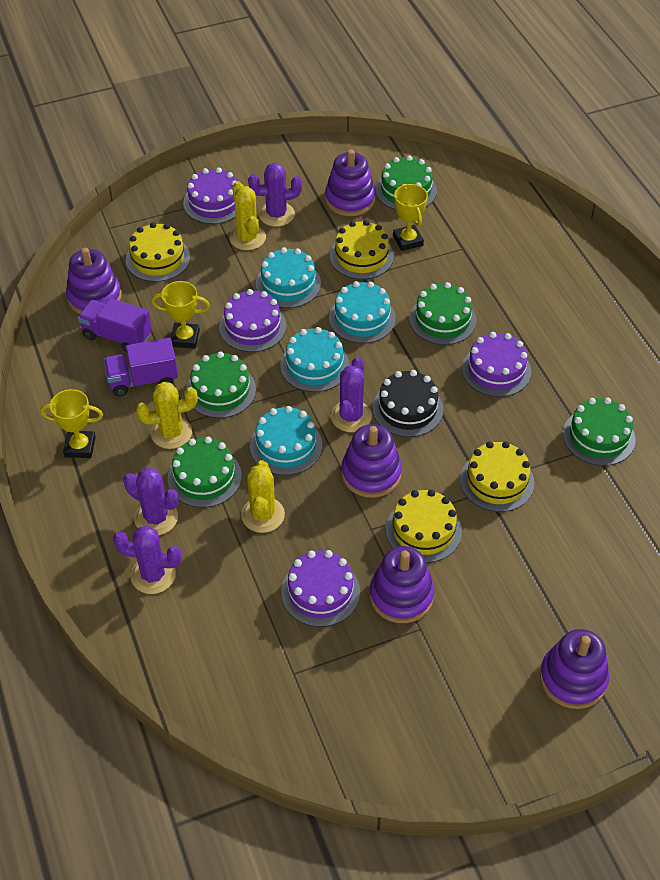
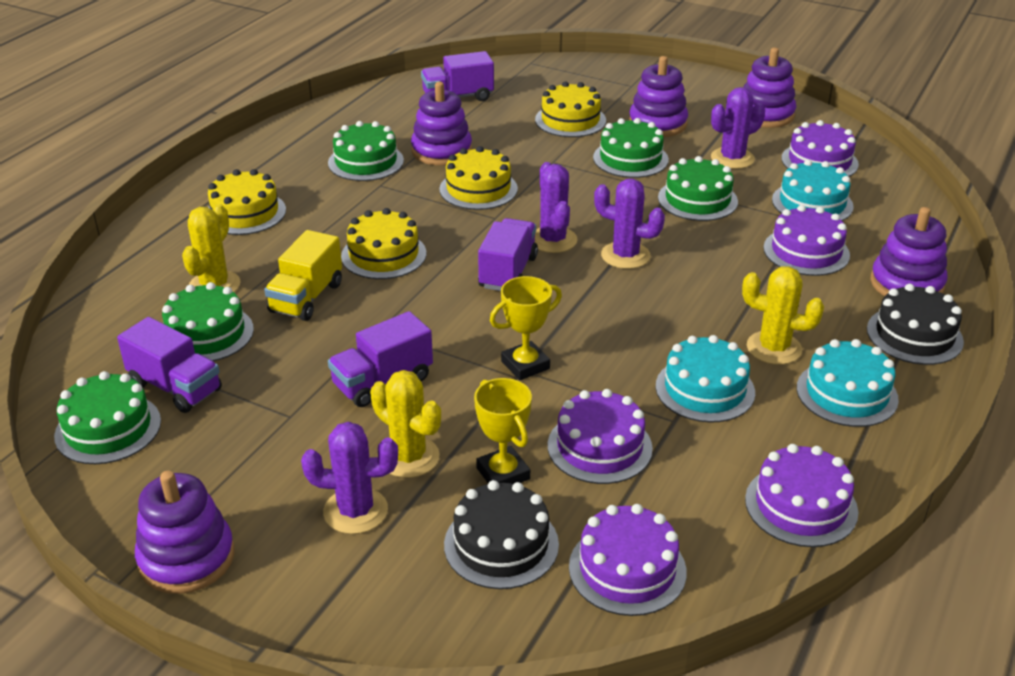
black cake: 1 -> 2
purple cake: 4 -> 5
purple truck: 2 -> 4
turquoise cake: 4 -> 3
yellow trophy: 3 -> 2
yellow truck: 0 -> 1

